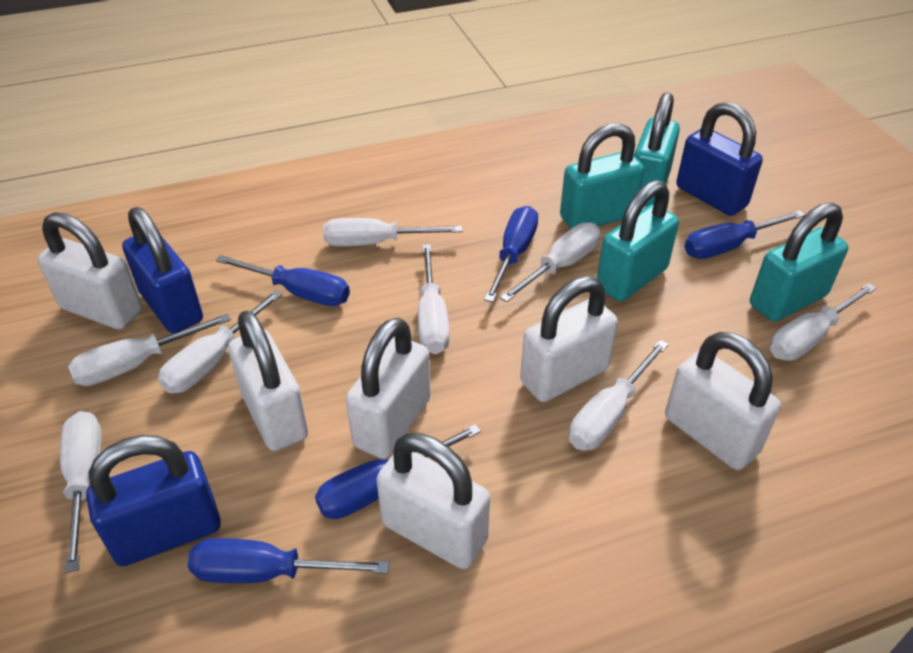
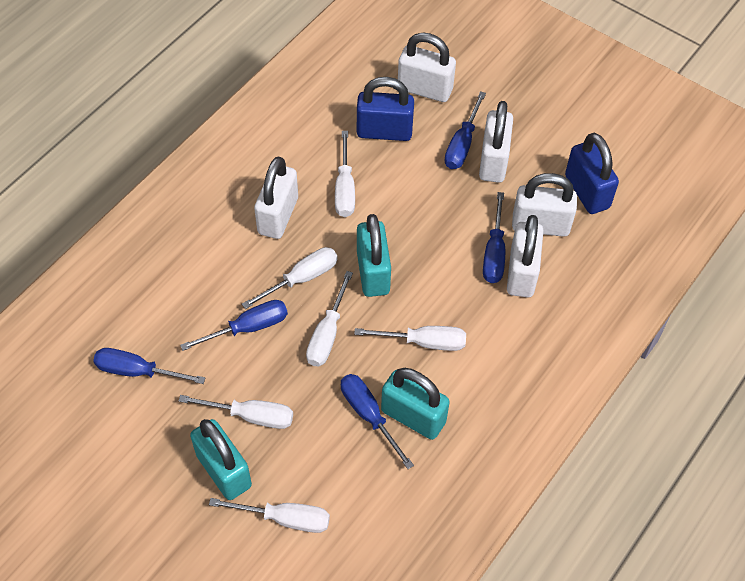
blue padlock: 3 -> 2
turquoise padlock: 4 -> 3
white padlock: 6 -> 5
white screwdriver: 8 -> 6

